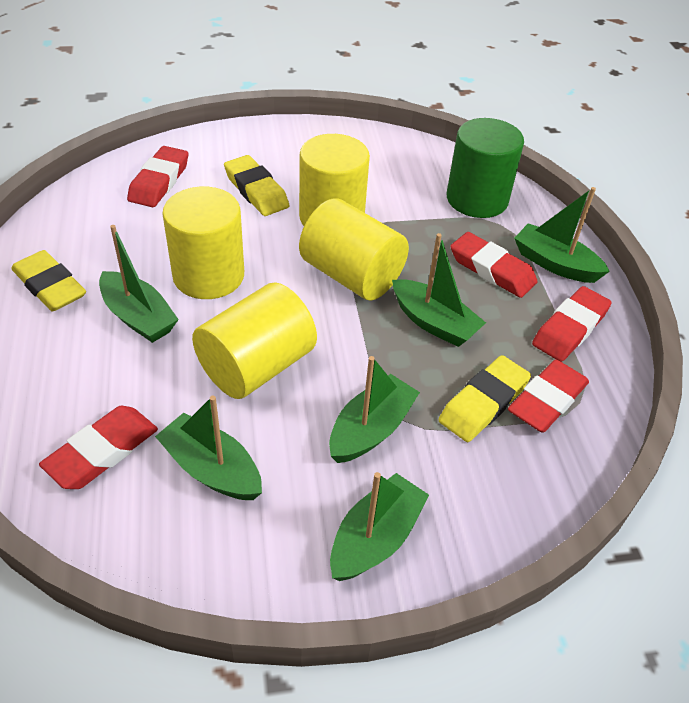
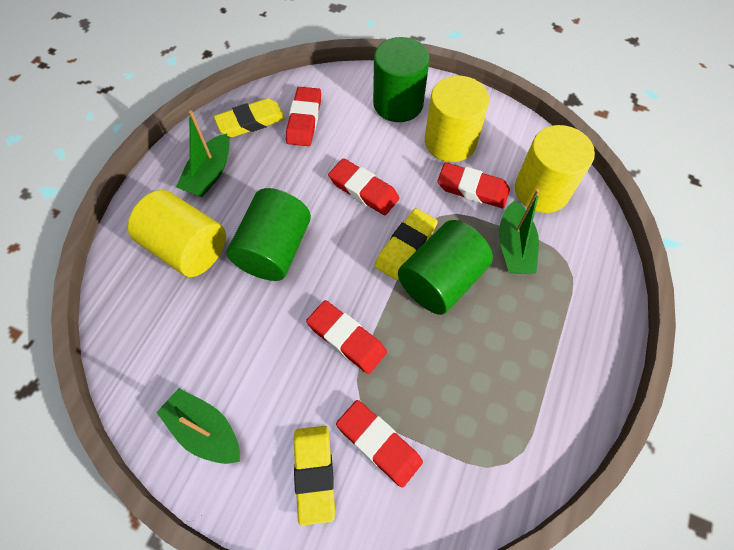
green boat: 6 -> 3
green cylinder: 1 -> 3
yellow cylinder: 4 -> 3

